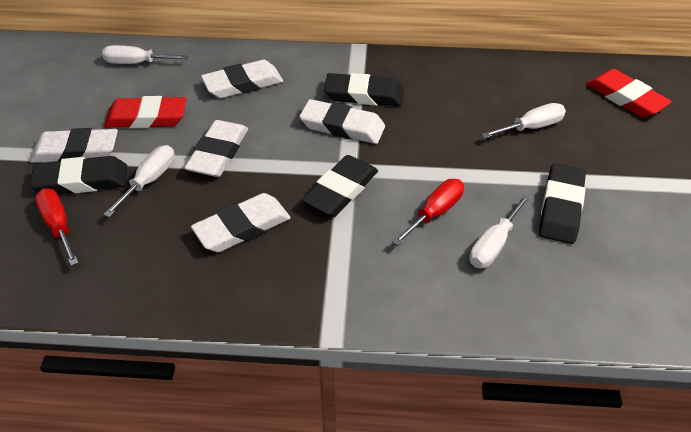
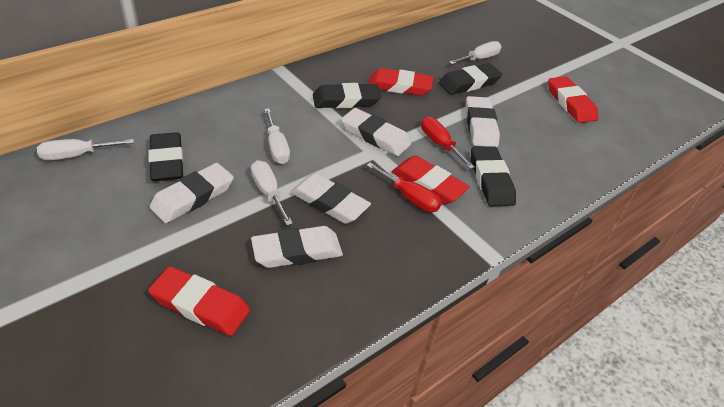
red eraser: 2 -> 4

